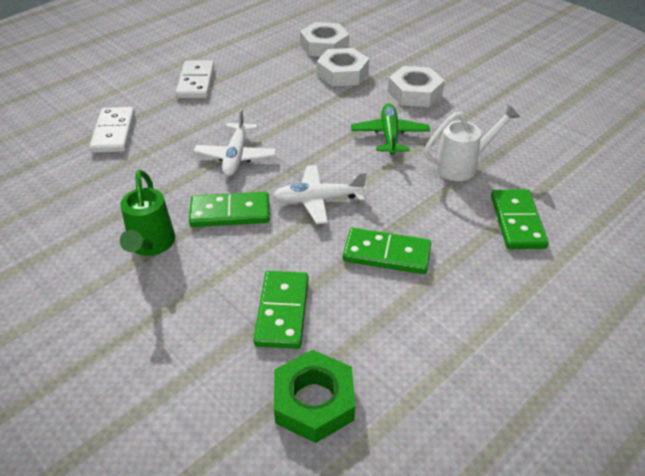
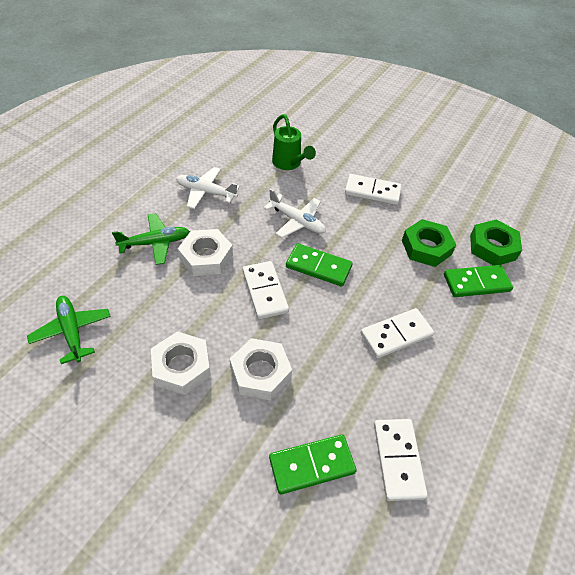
green domino: 4 -> 3
green nut: 1 -> 2
green plane: 1 -> 2
white domino: 2 -> 4
white watering can: 1 -> 0

